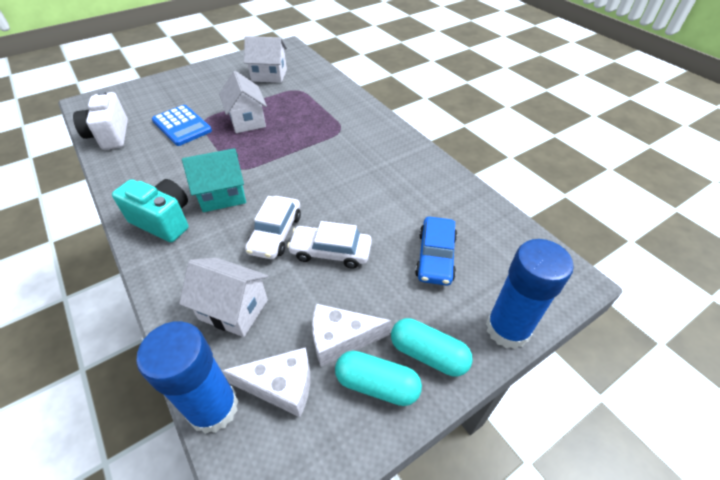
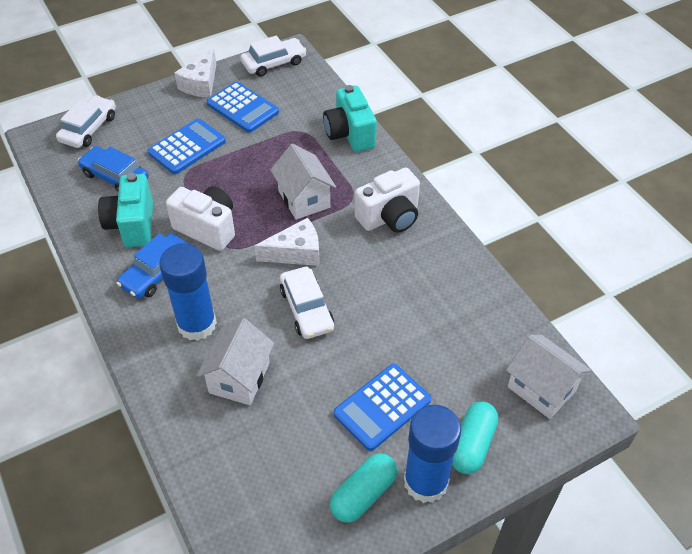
blue calculator: 1 -> 3
blue car: 1 -> 2
turquoise camera: 1 -> 2
turquoise house: 1 -> 0
white camera: 1 -> 2
white car: 2 -> 3

